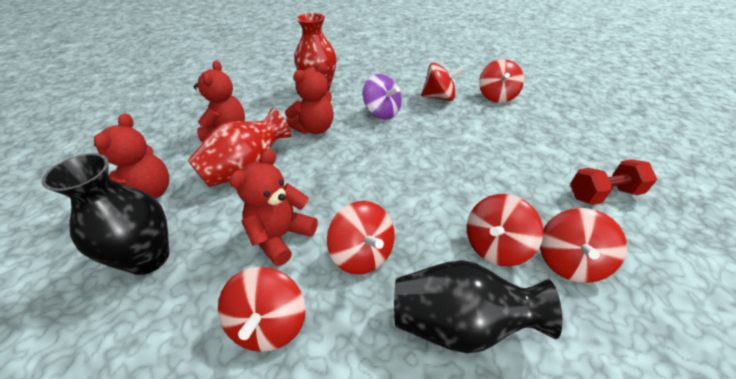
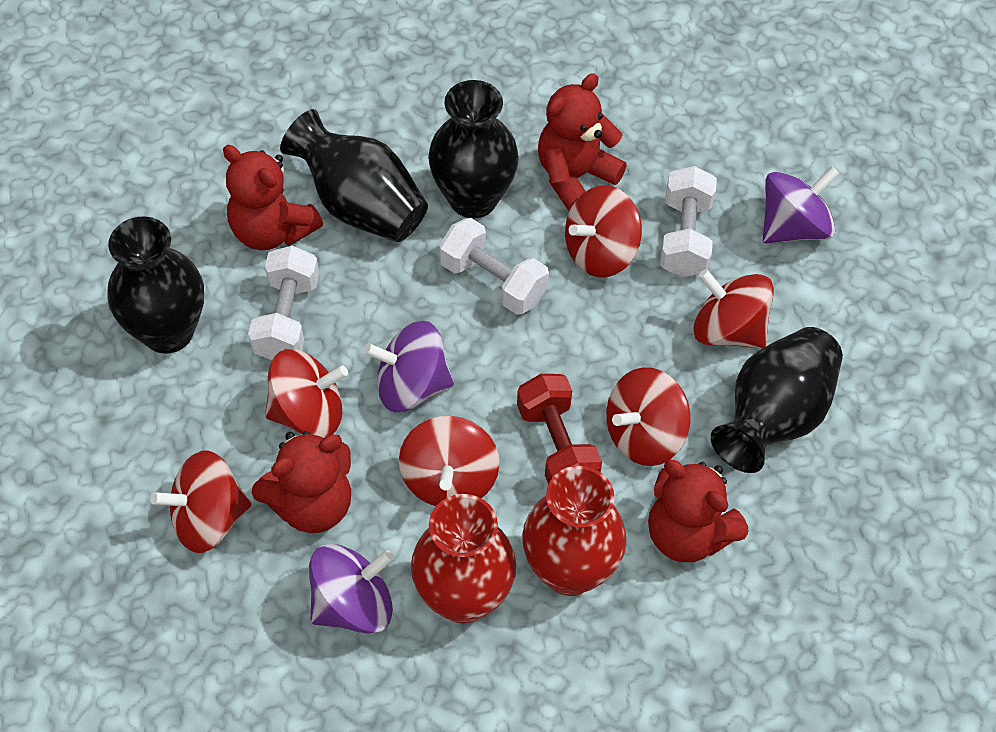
black vase: 2 -> 4
purple spinning top: 1 -> 3
white dumbbell: 0 -> 3

